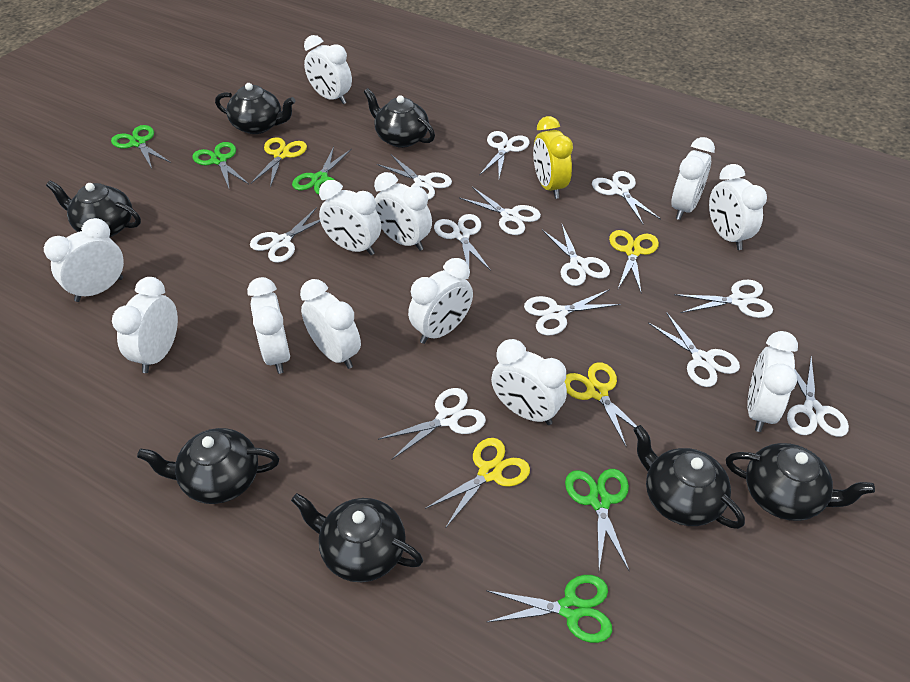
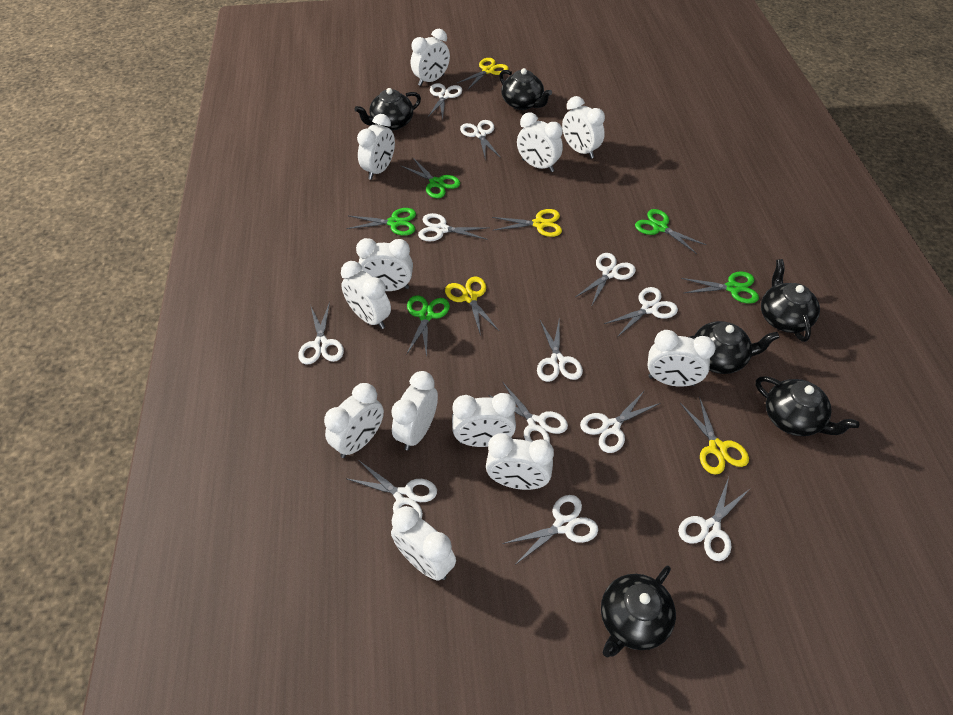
black teapot: 7 -> 6
yellow clock: 1 -> 0

